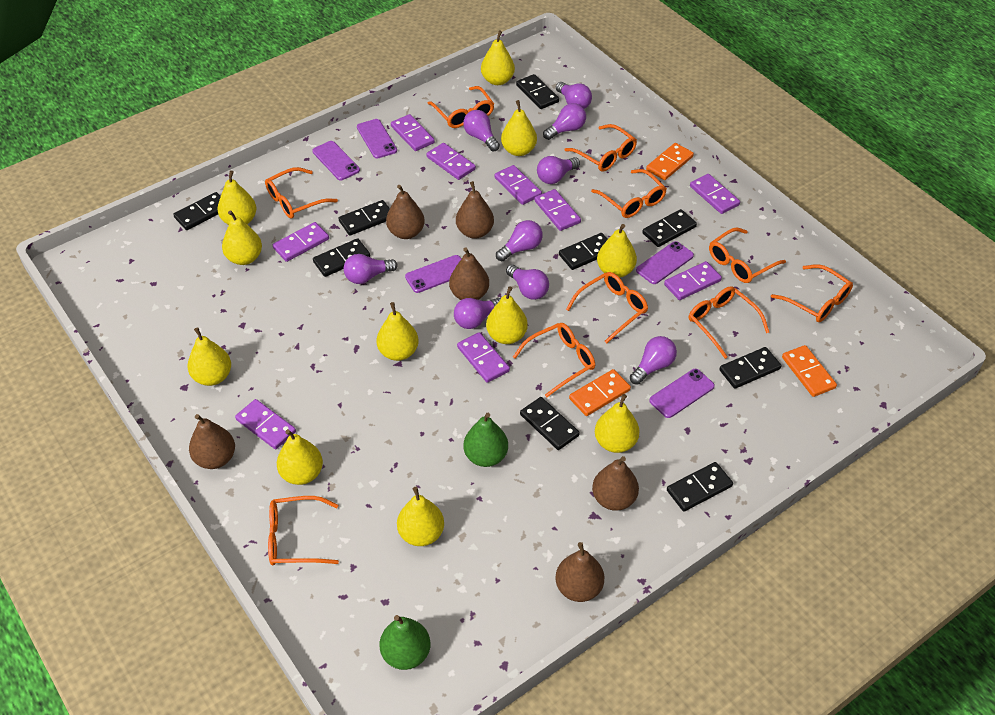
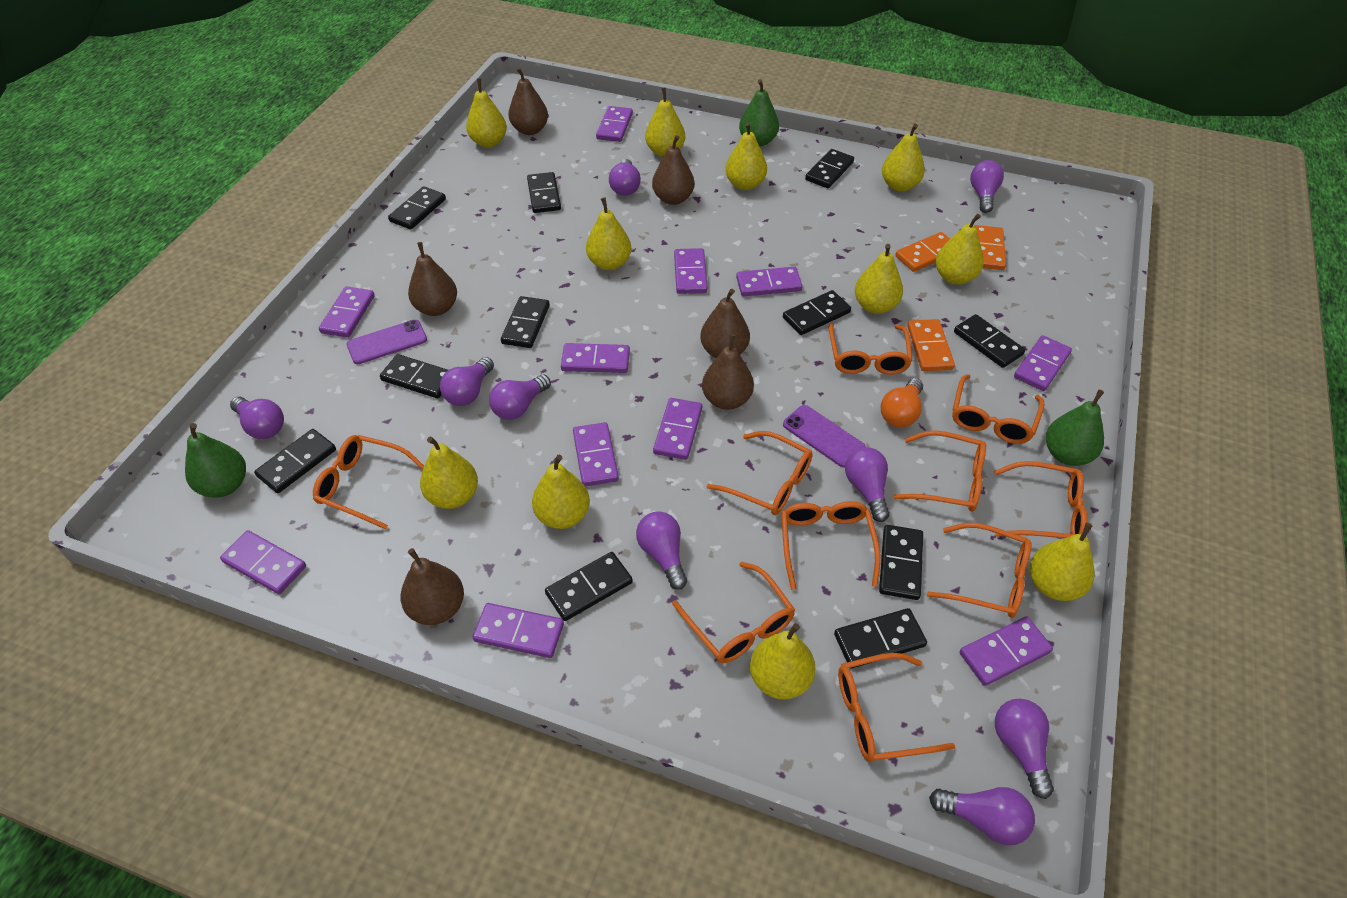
black domino: 9 -> 11
green pear: 2 -> 3
orange light bulb: 0 -> 1
purple domino: 9 -> 11
purple phone: 5 -> 2

